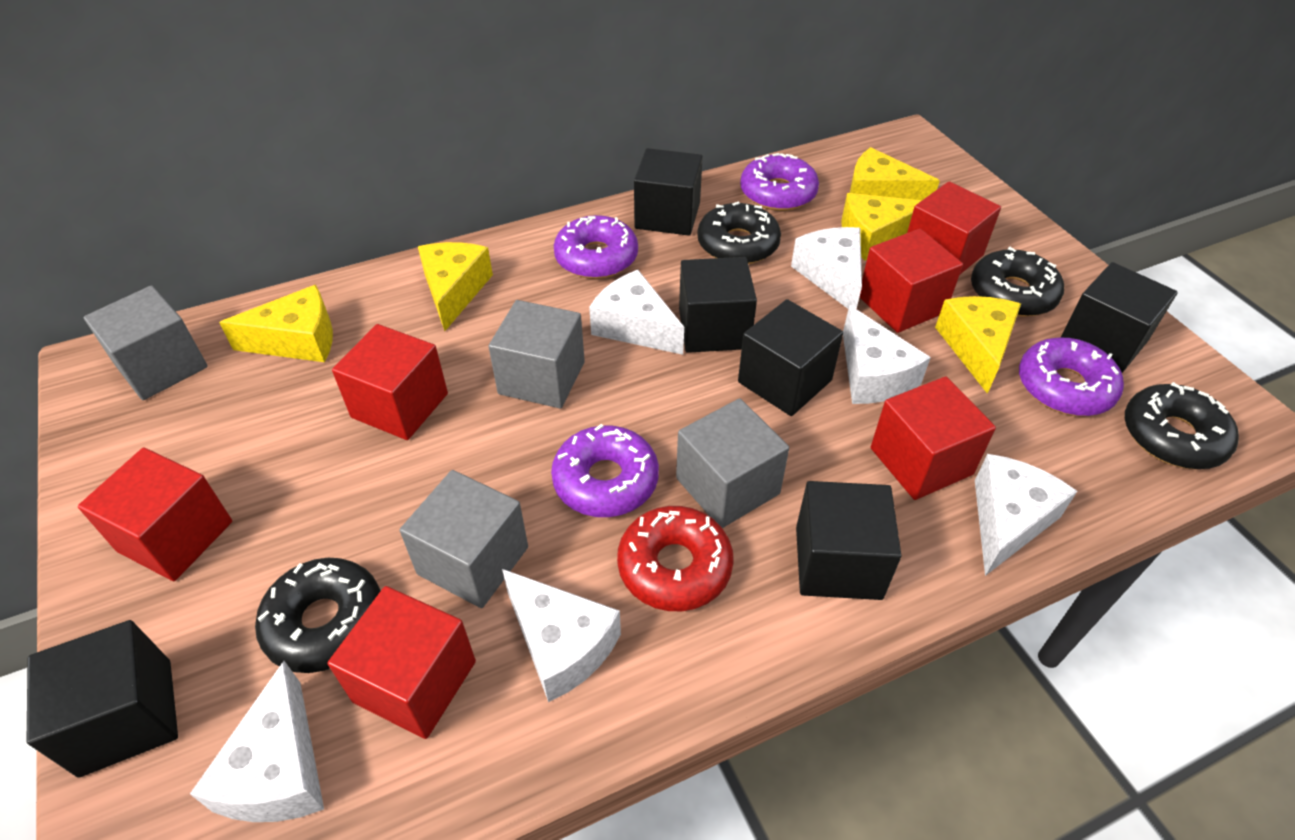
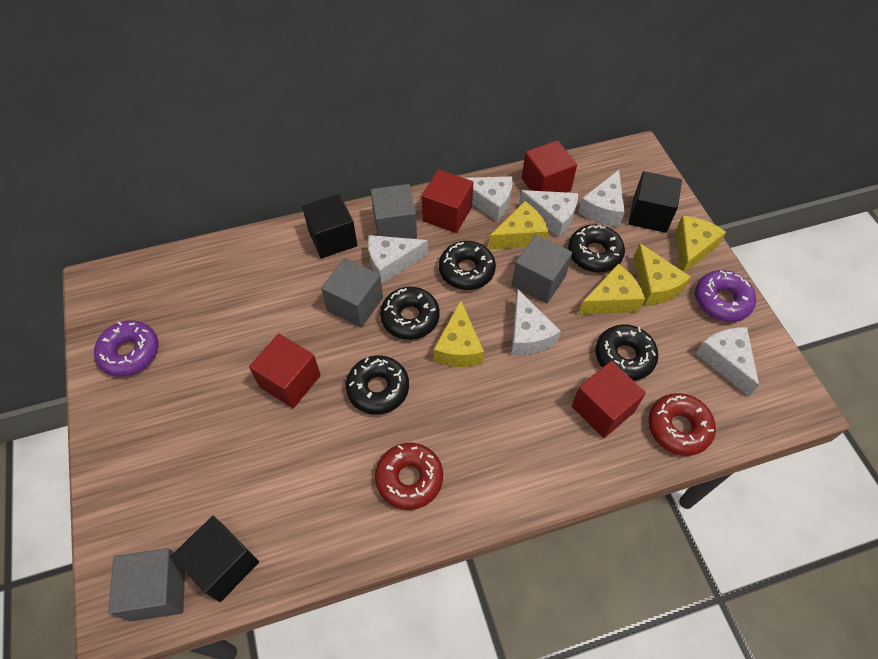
black cube: 6 -> 3
black donut: 4 -> 5
purple donut: 4 -> 2
red cube: 6 -> 4
red donut: 1 -> 2

